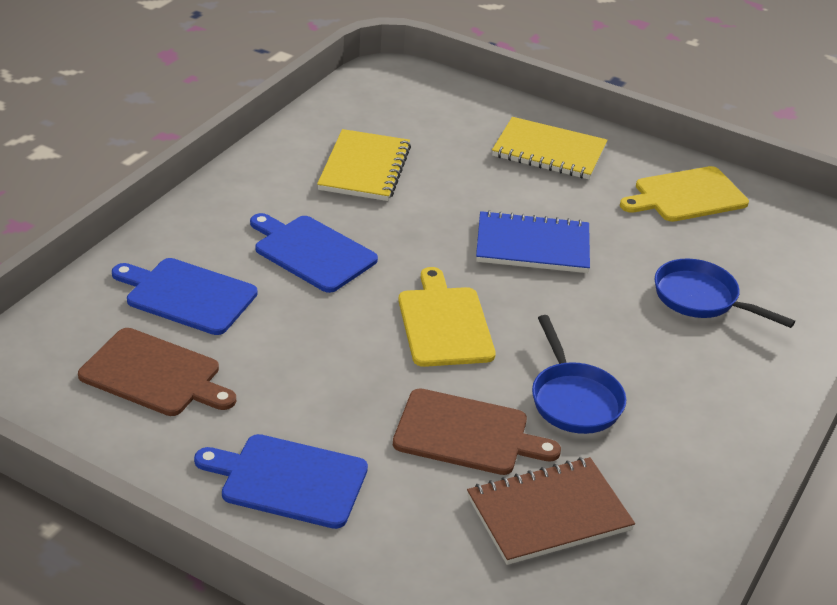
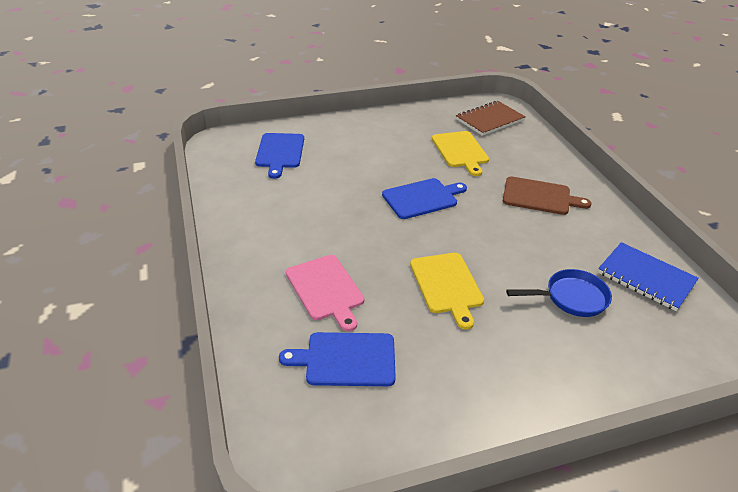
blue pan: 2 -> 1
brown cutting board: 2 -> 1
pink cutting board: 0 -> 1
yellow notebook: 2 -> 0

